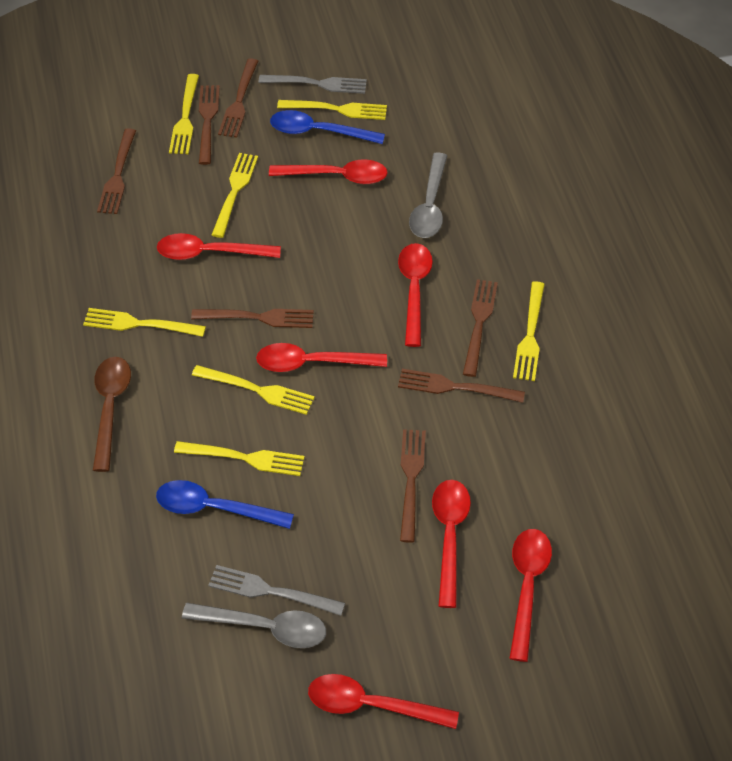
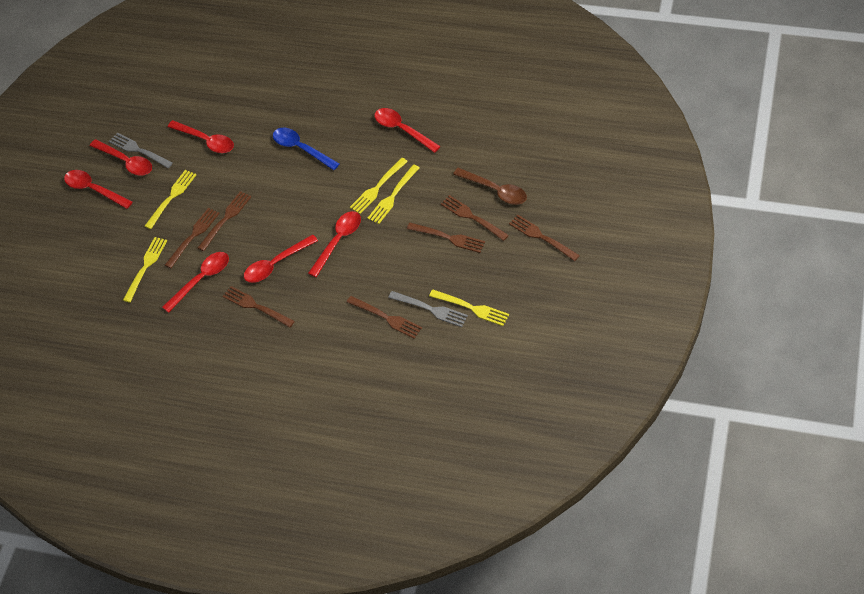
blue spoon: 2 -> 1
grey spoon: 2 -> 0
yellow fork: 7 -> 5

